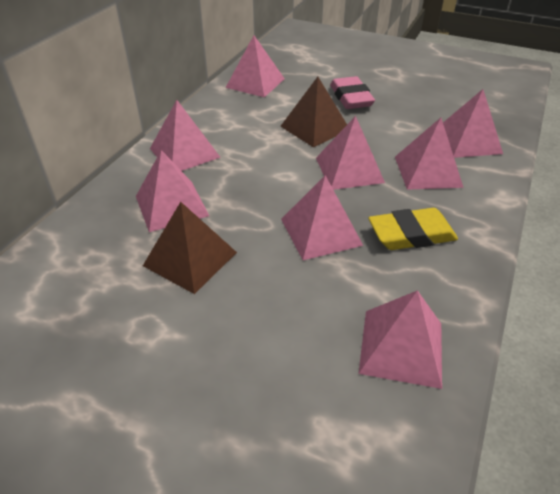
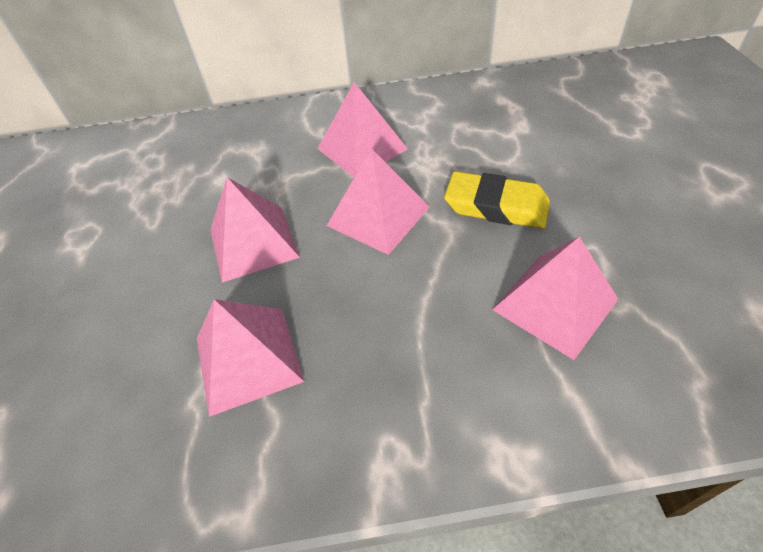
brown pyramid: 2 -> 0
pink eraser: 1 -> 0
pink pyramid: 8 -> 5

